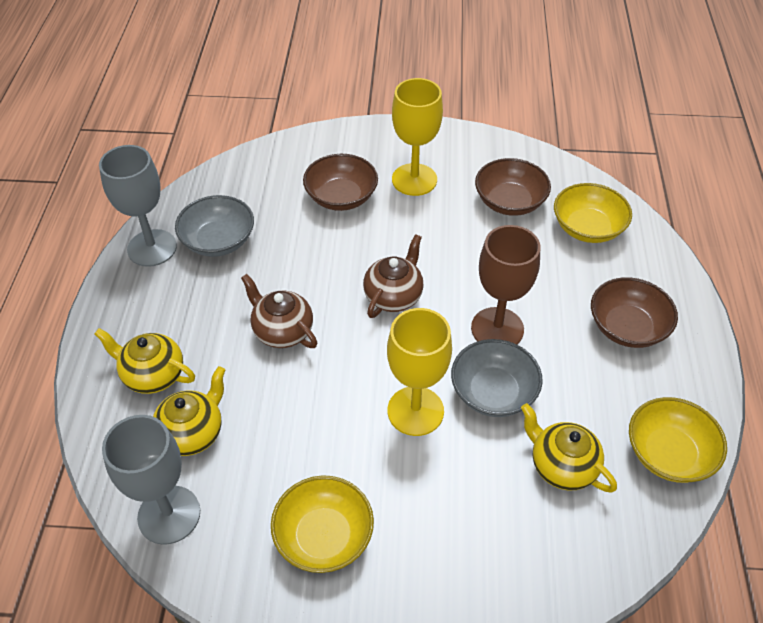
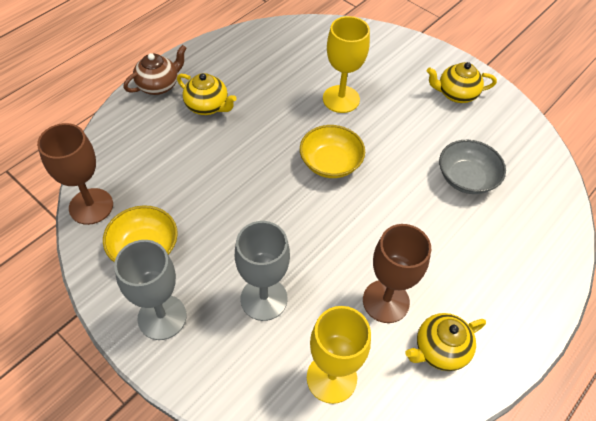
brown bowl: 3 -> 0
brown goblet: 1 -> 2
brown teapot: 2 -> 1
grey bowl: 2 -> 1
yellow bowl: 3 -> 2

